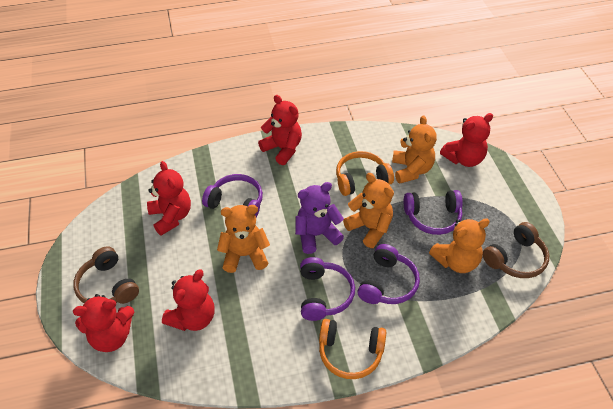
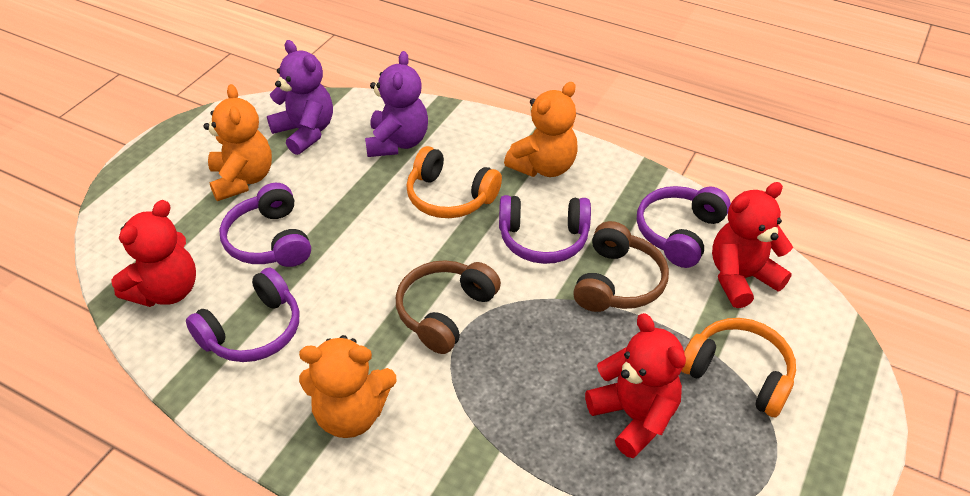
orange teddy bear: 4 -> 3
purple teddy bear: 1 -> 2
red teddy bear: 5 -> 3

